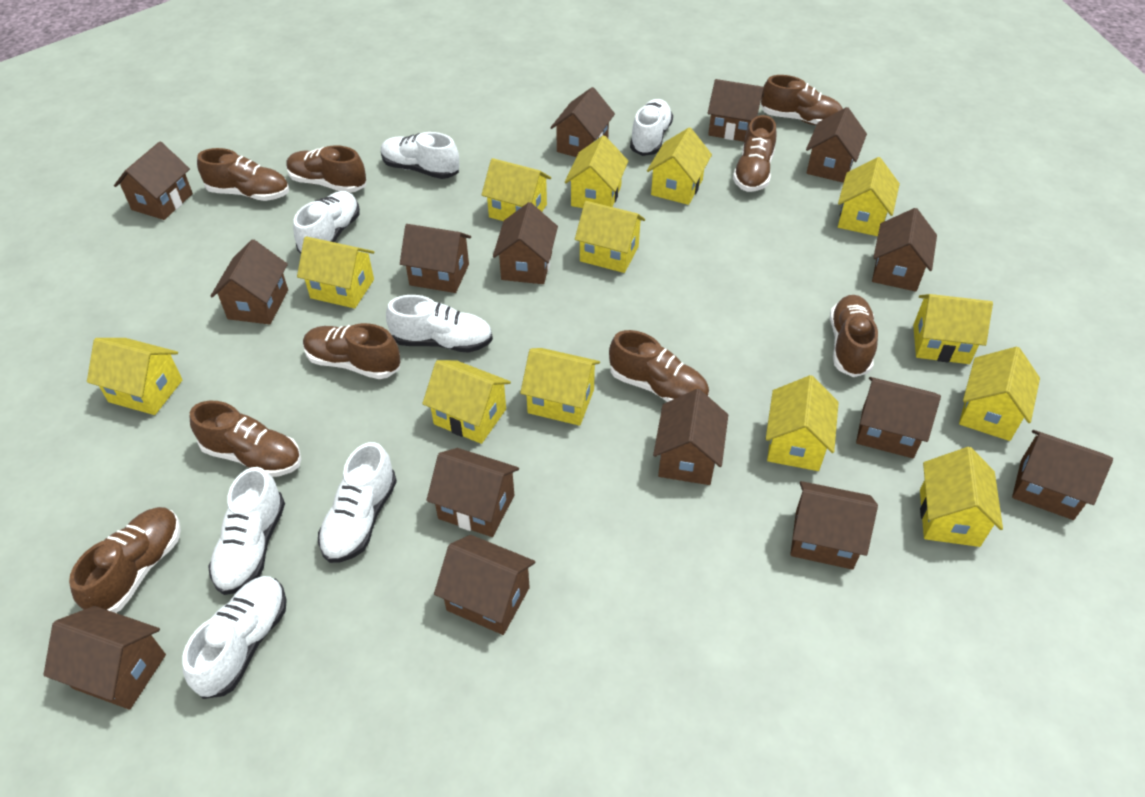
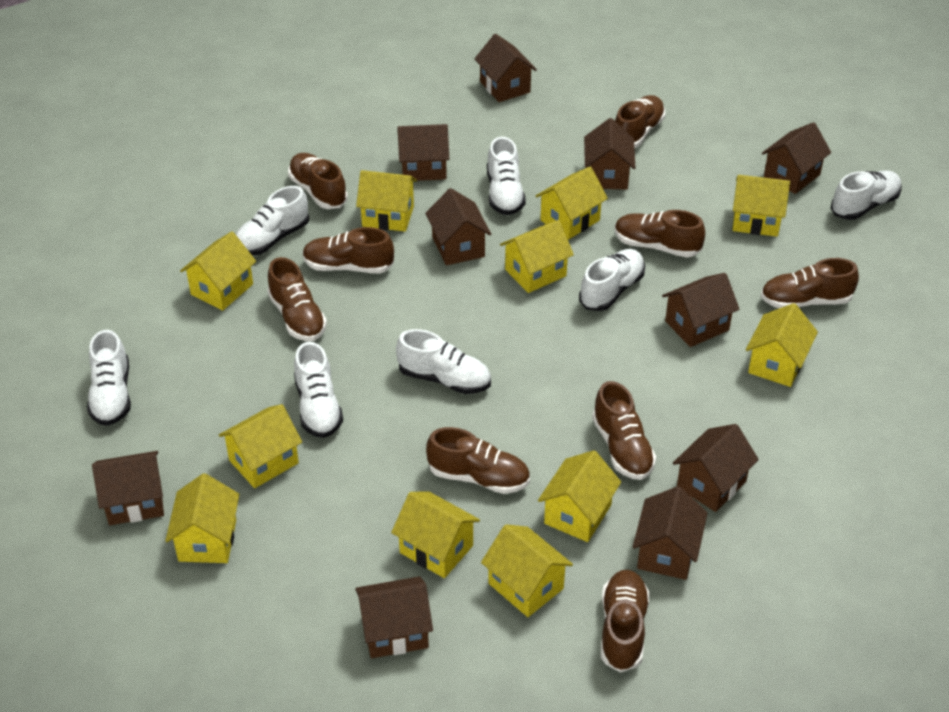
brown house: 15 -> 10
yellow house: 13 -> 11

